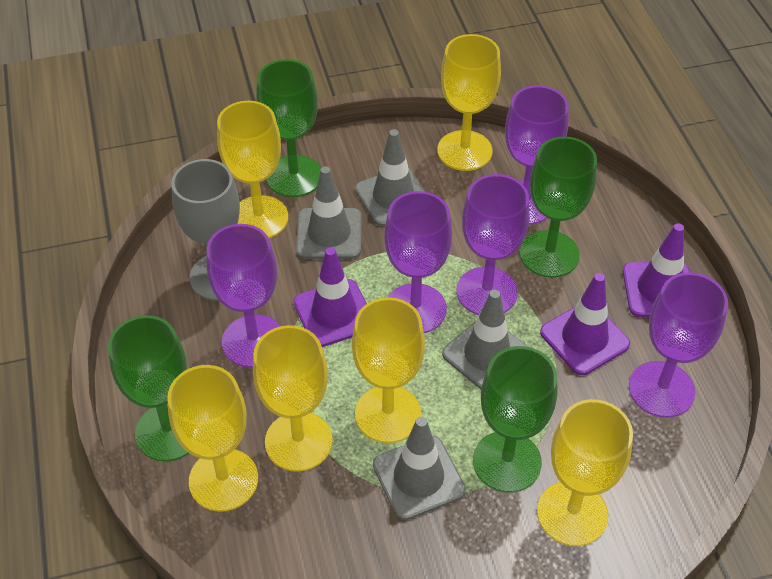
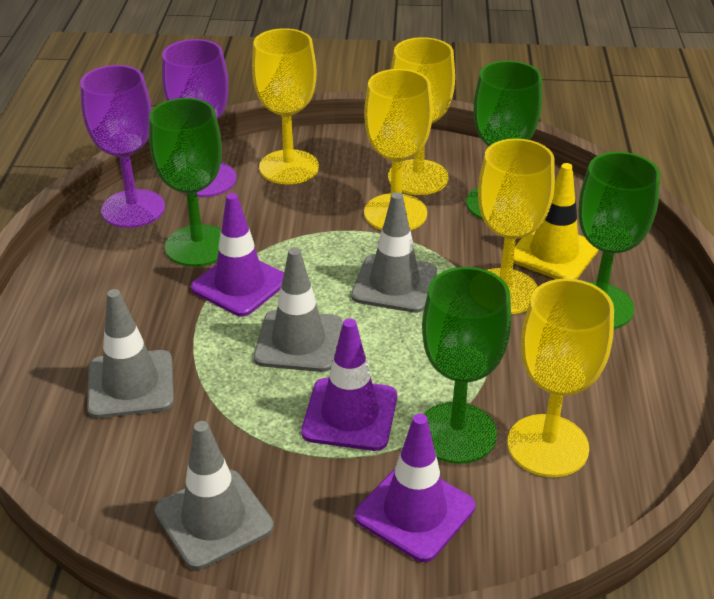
grey goblet: 1 -> 0
purple goblet: 5 -> 2
yellow goblet: 6 -> 5
yellow traffic cone: 0 -> 1

